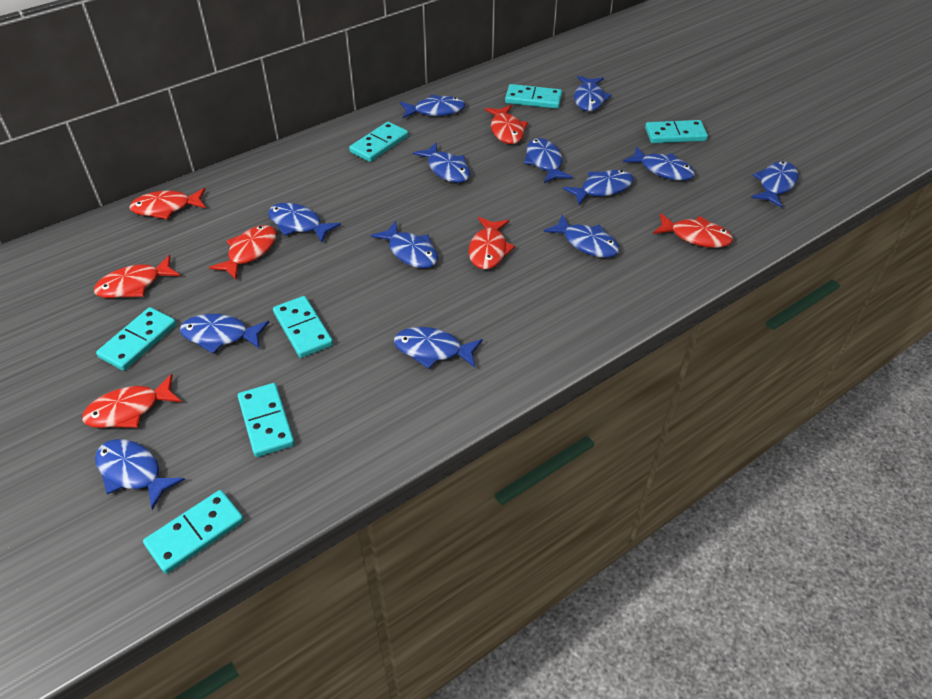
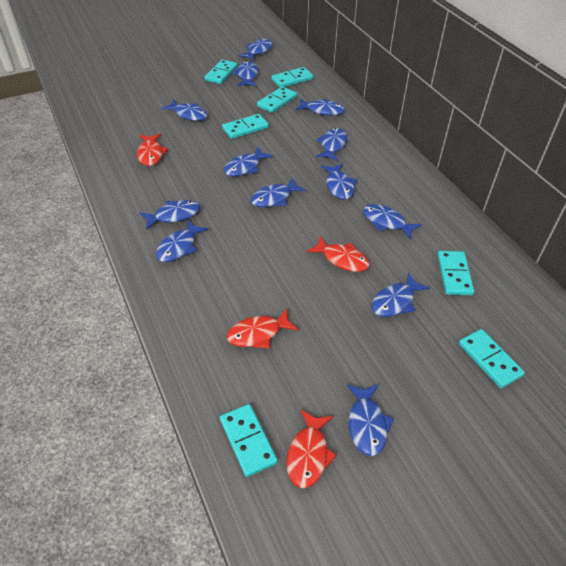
red fish: 7 -> 4

